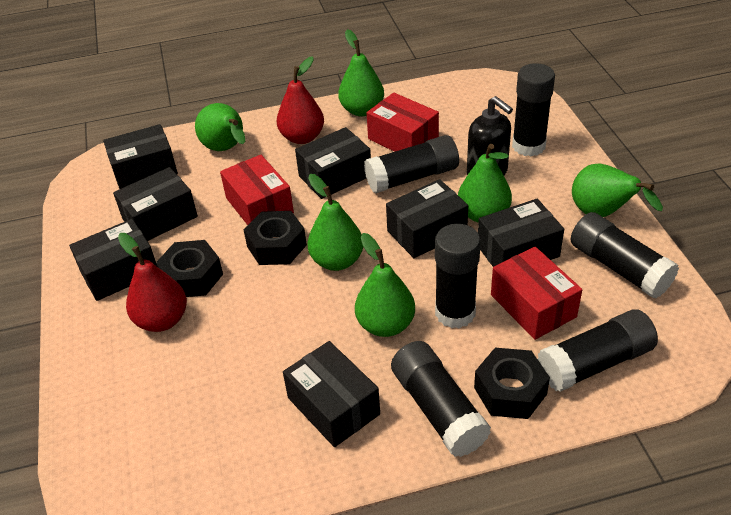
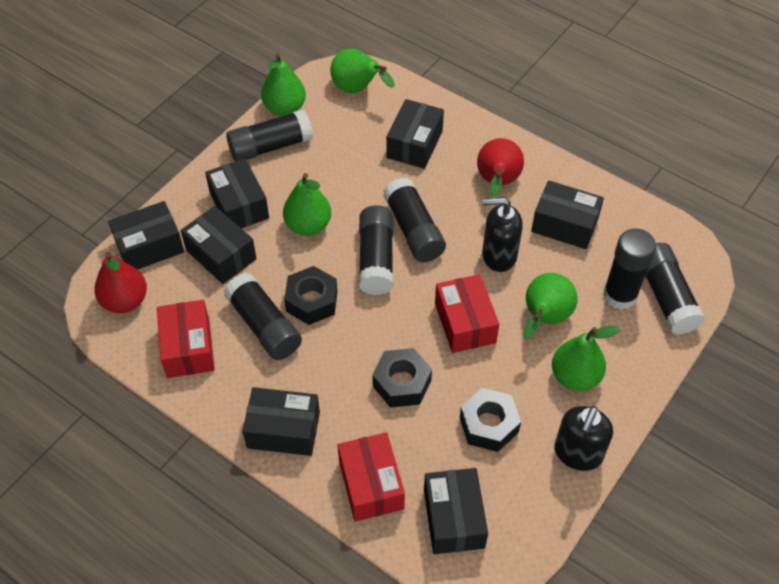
black soap dispenser: 1 -> 2
green pear: 6 -> 5

